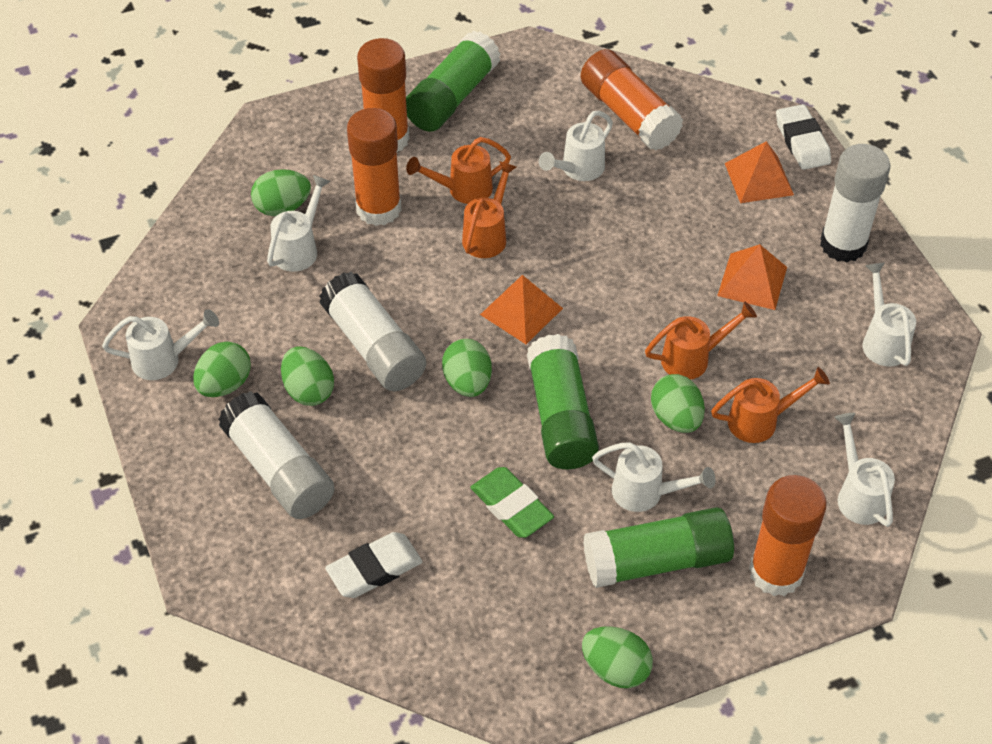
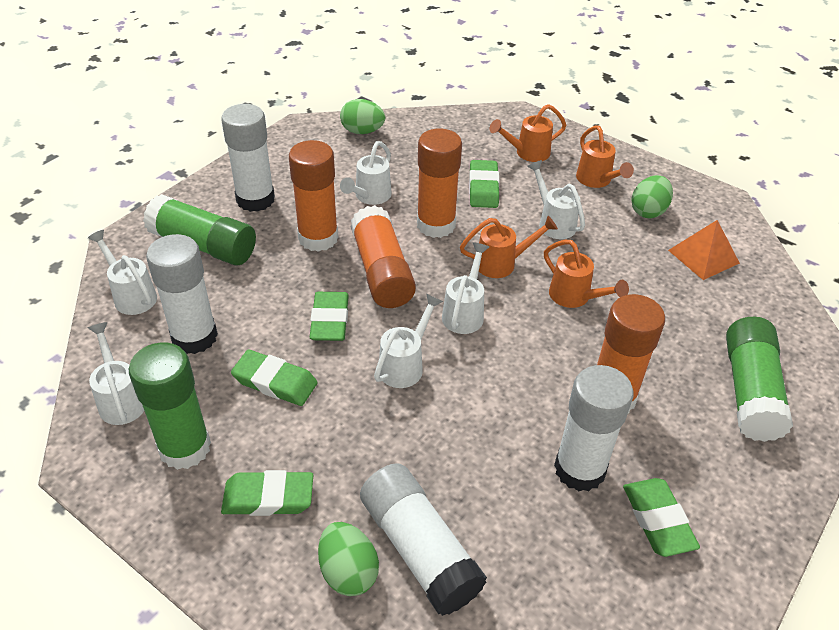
green egg: 6 -> 3
green eraser: 1 -> 5
orange pyramid: 3 -> 1
white eraser: 2 -> 0
white glue stick: 3 -> 4

